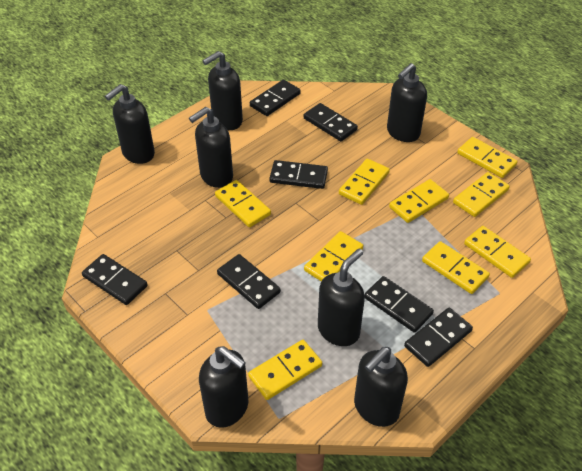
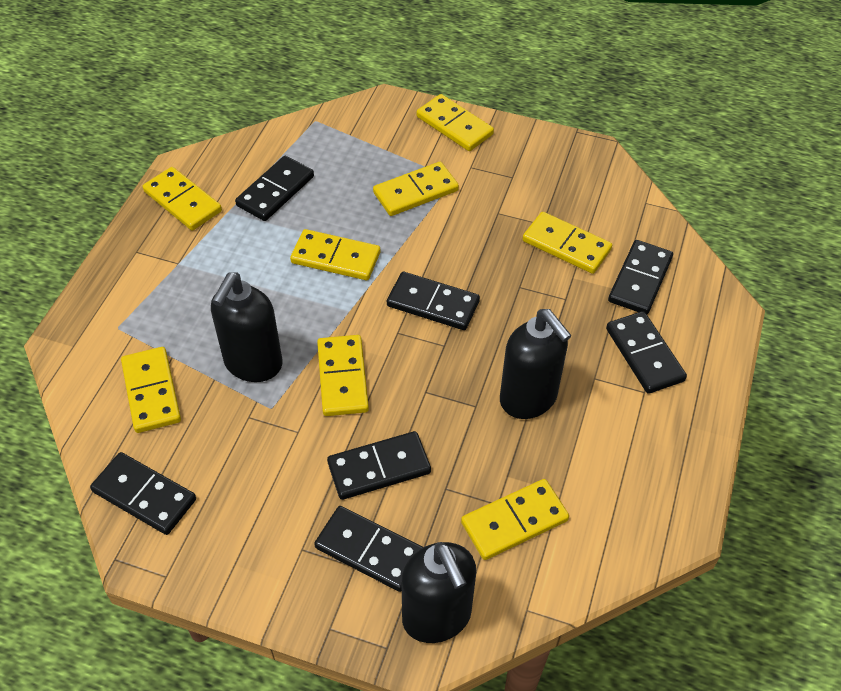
black soap dispenser: 7 -> 3
yellow domino: 9 -> 8

